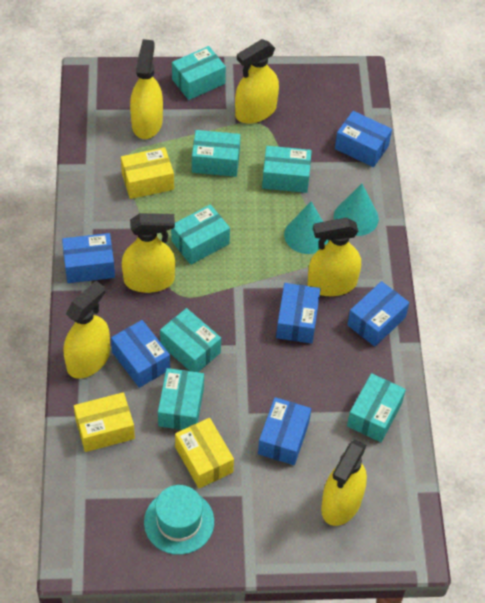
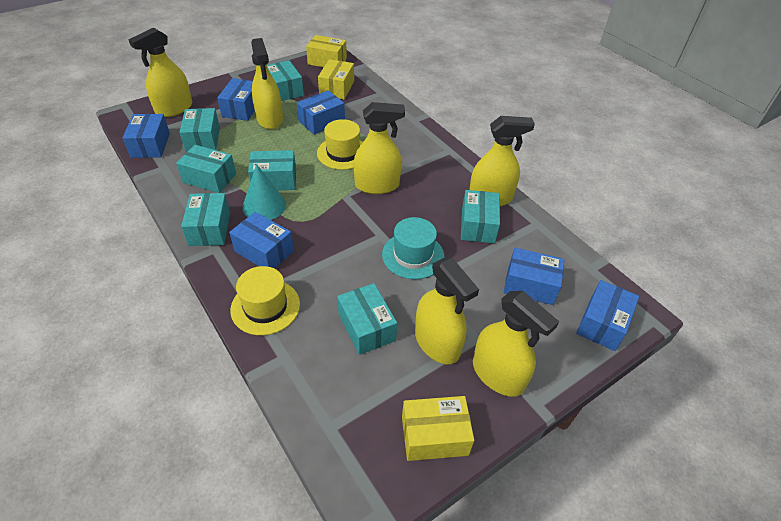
turquoise cone: 2 -> 1
yellow hat: 0 -> 2

